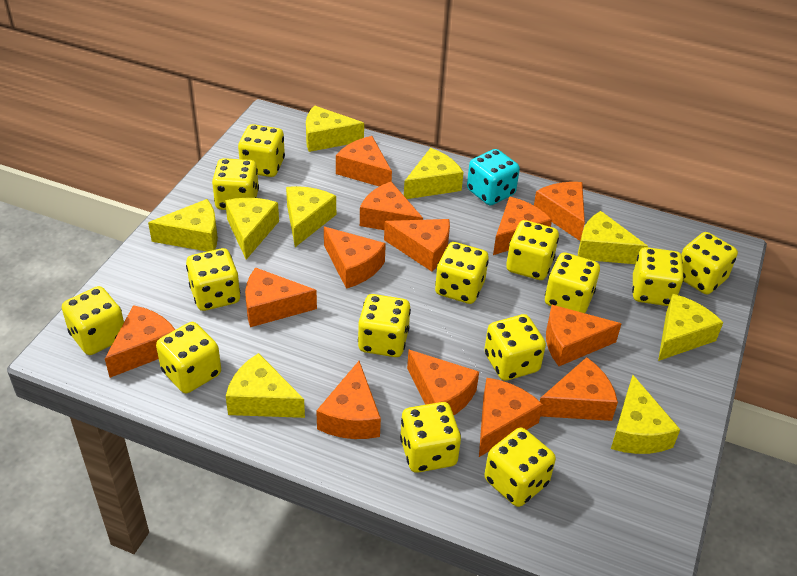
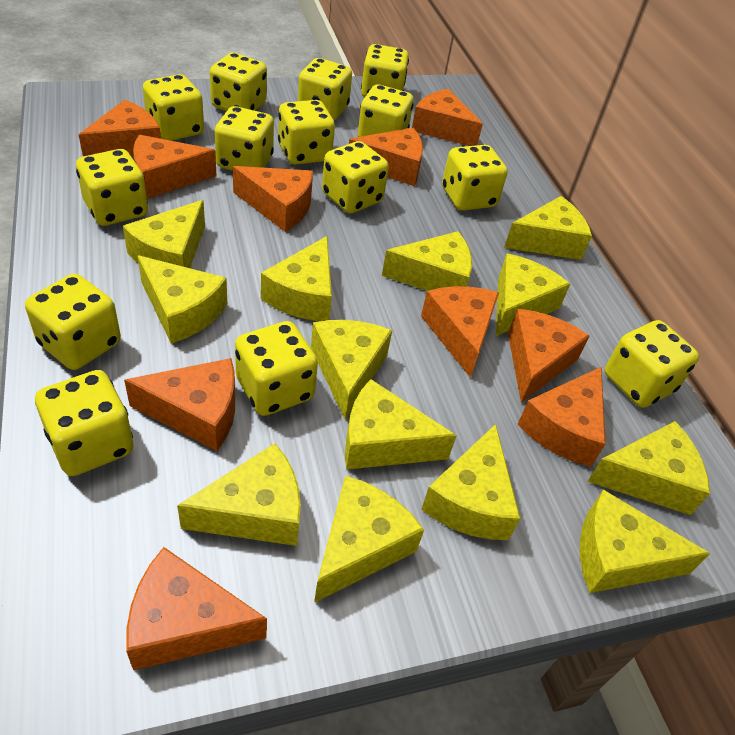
orange cheese: 13 -> 10
turquoise dice: 1 -> 0
yellow cheese: 9 -> 13

